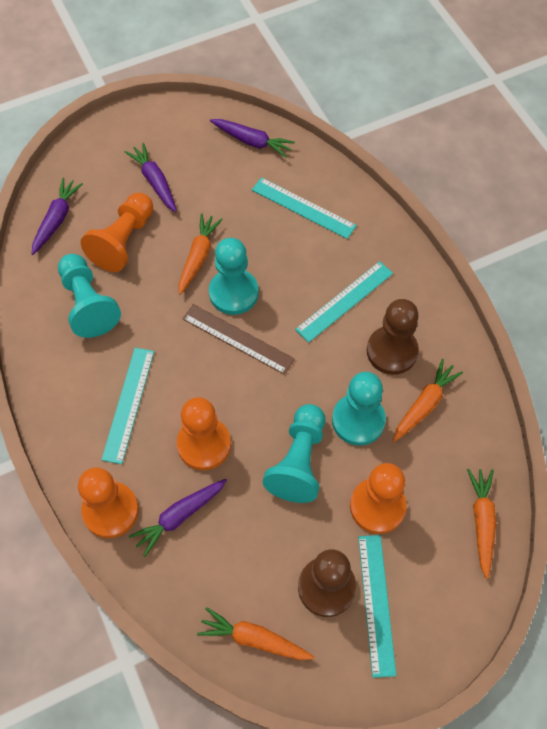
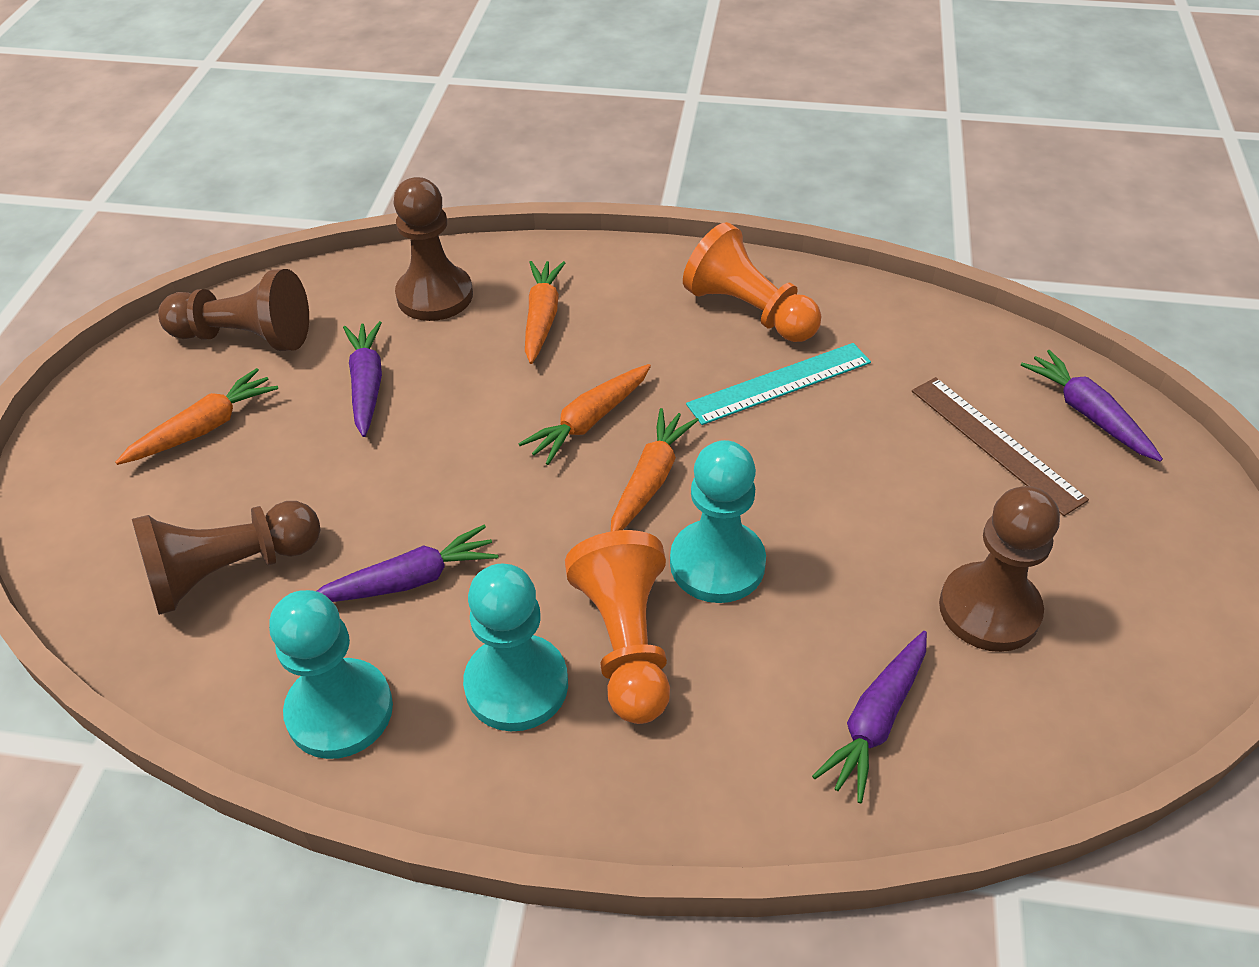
brown pawn: 2 -> 4
orange pawn: 4 -> 2
turquoise pawn: 4 -> 3
turquoise ruler: 4 -> 1

